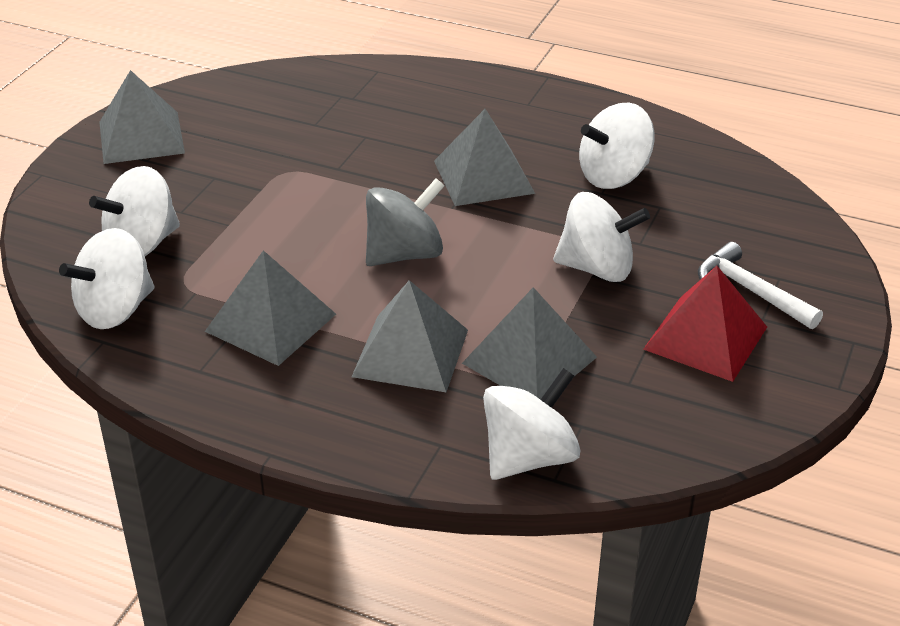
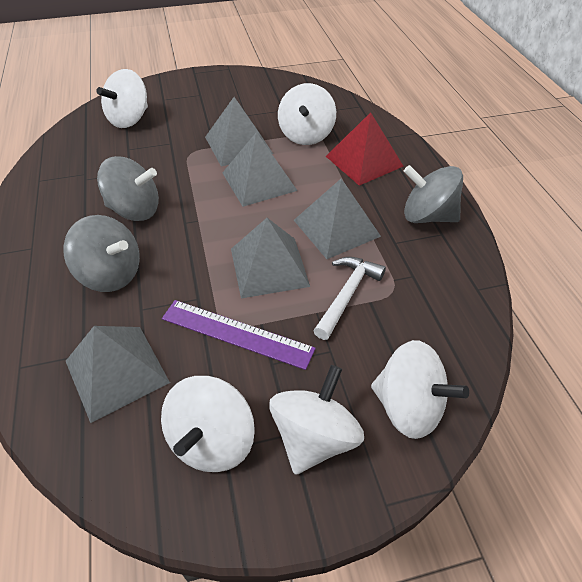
grey spinning top: 1 -> 3
purple ruler: 0 -> 1

